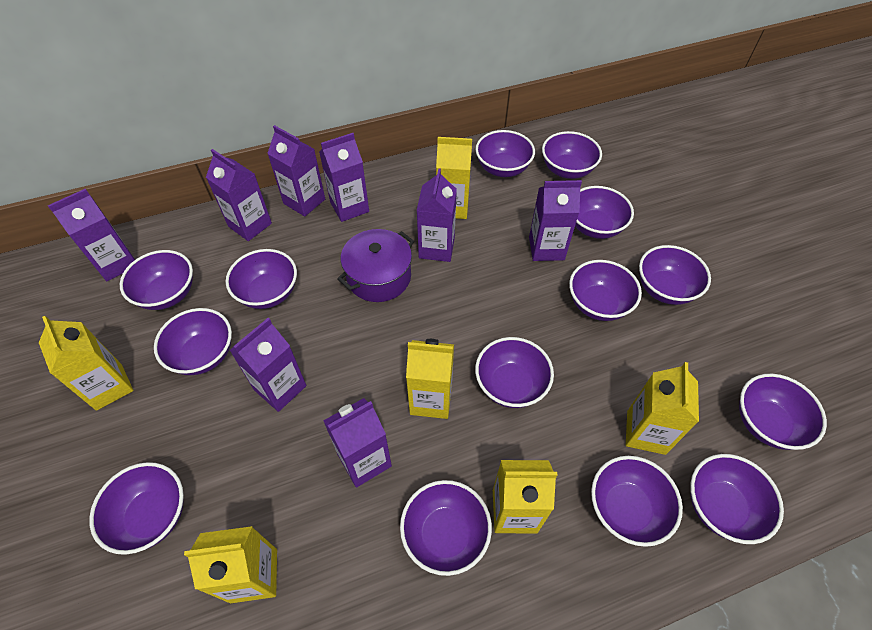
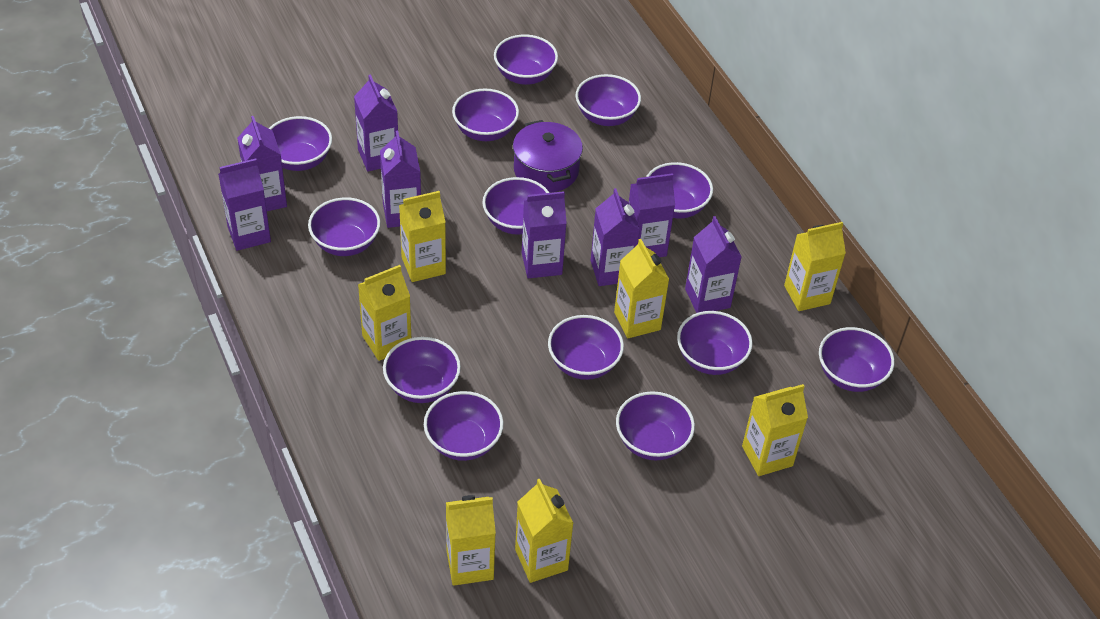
purple bowl: 14 -> 13
yellow carton: 6 -> 7

